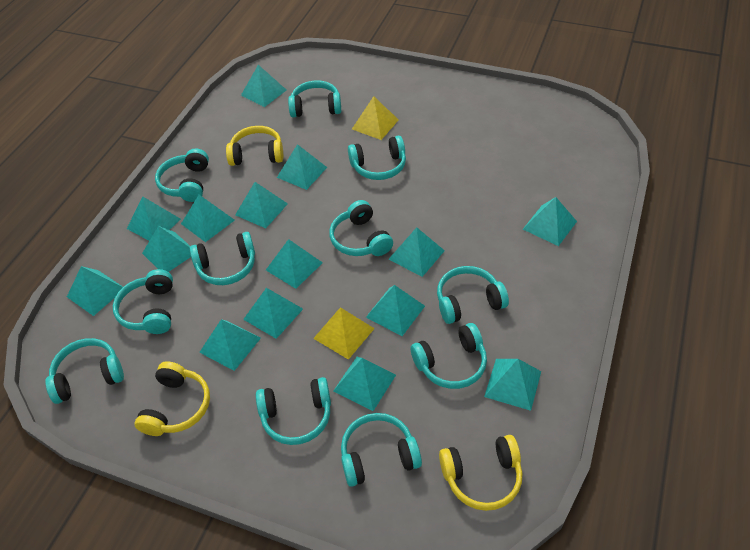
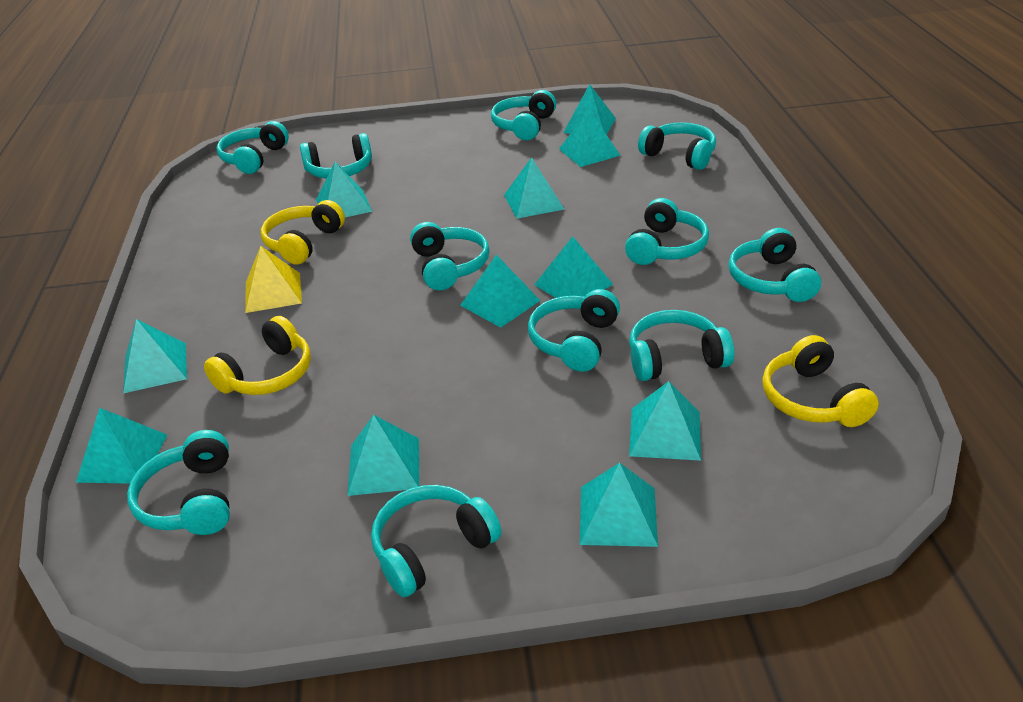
turquoise pyramid: 15 -> 11
yellow pyramid: 2 -> 1

